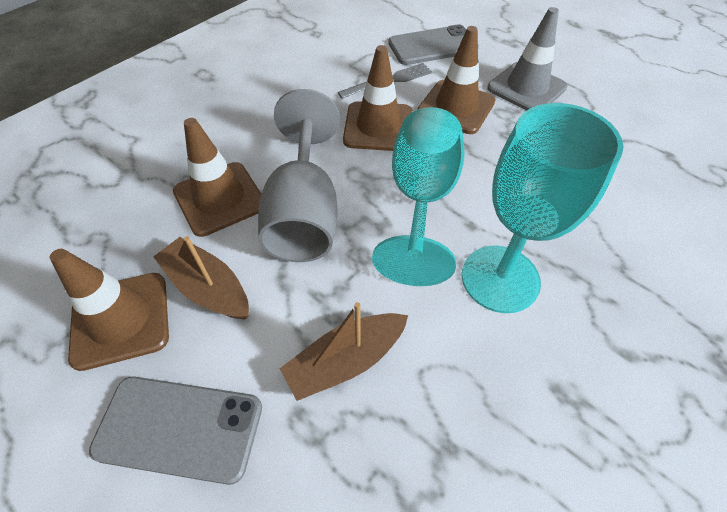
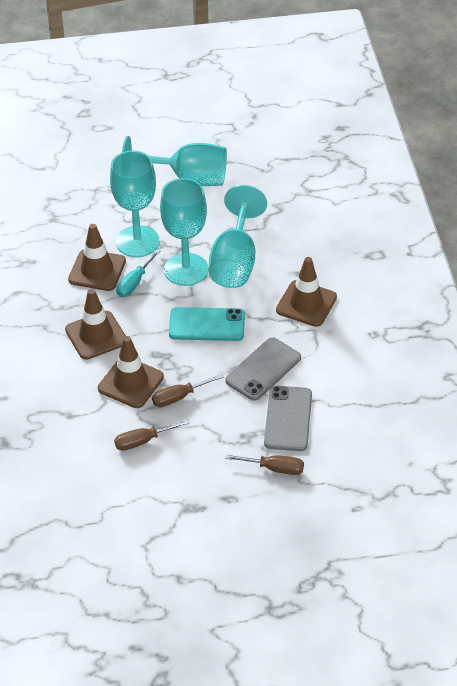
brown boat: 2 -> 0
brown screwdriver: 0 -> 3
grey fork: 1 -> 0
grey goblet: 1 -> 0
grey traffic cone: 1 -> 0
turquoise goblet: 2 -> 4
turquoise phone: 0 -> 1
turquoise screwdriver: 0 -> 1

